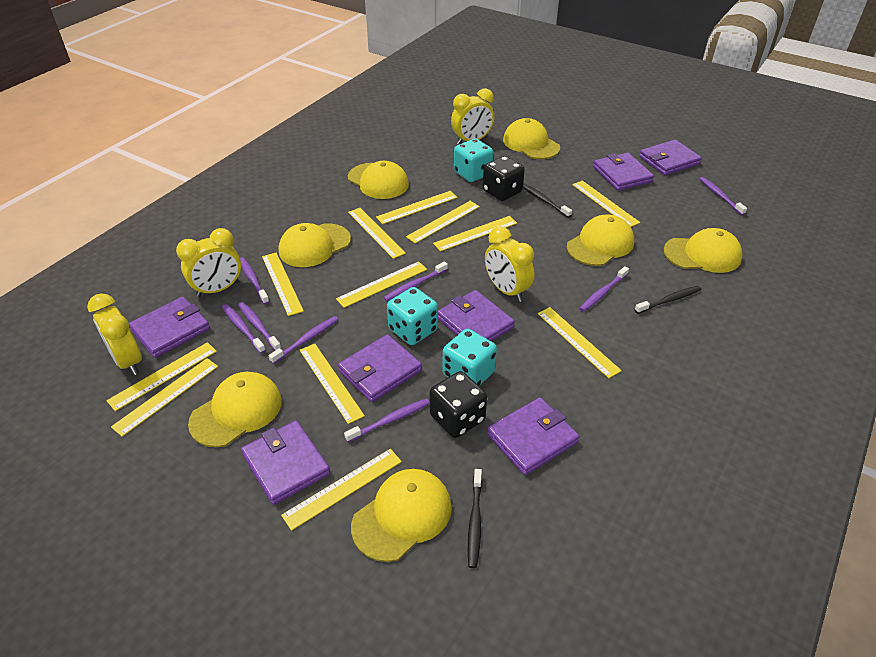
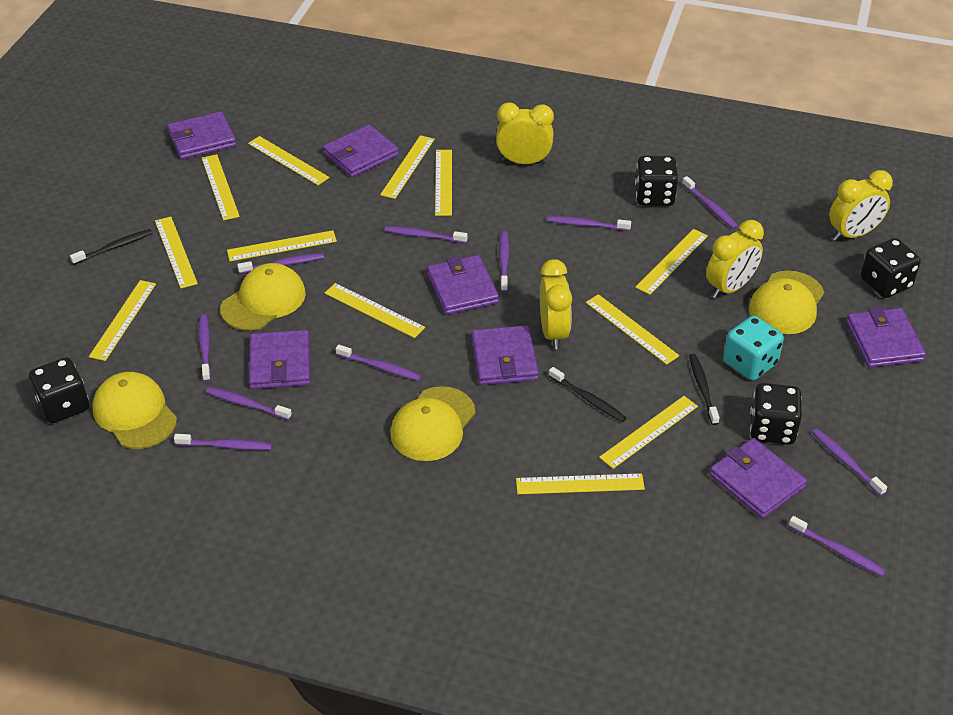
black dice: 2 -> 4
purple toothbrush: 8 -> 11
turquoise dice: 3 -> 1
yellow cap: 7 -> 4

